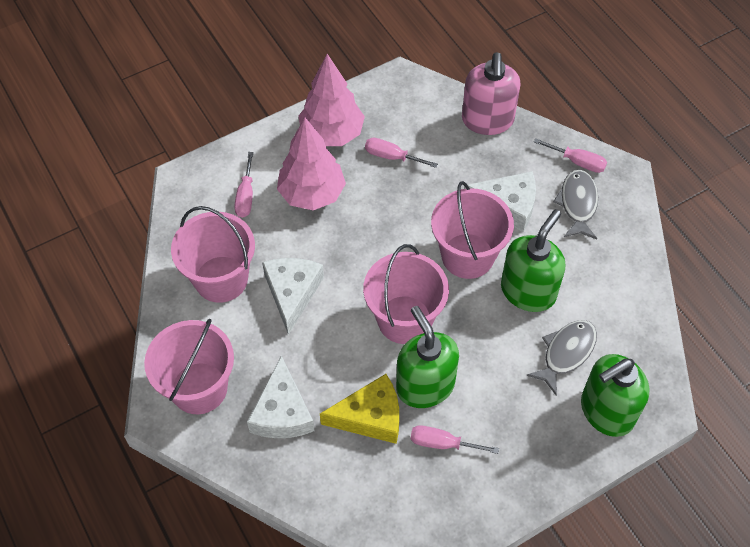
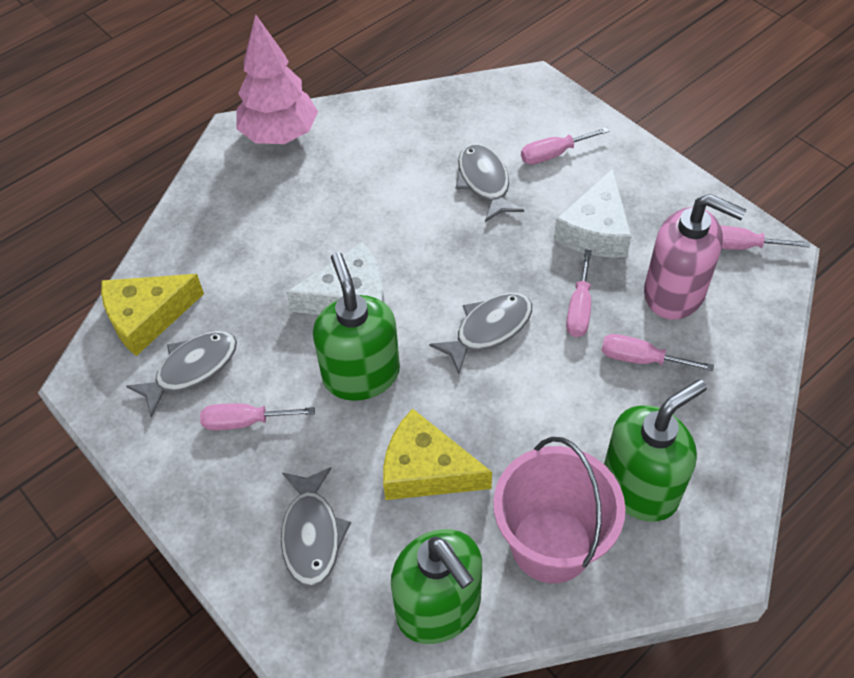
grey fish: 2 -> 4
pink bucket: 4 -> 1
pink screwdriver: 4 -> 5
pink tree: 2 -> 1
white cheese: 3 -> 2
yellow cheese: 1 -> 2

